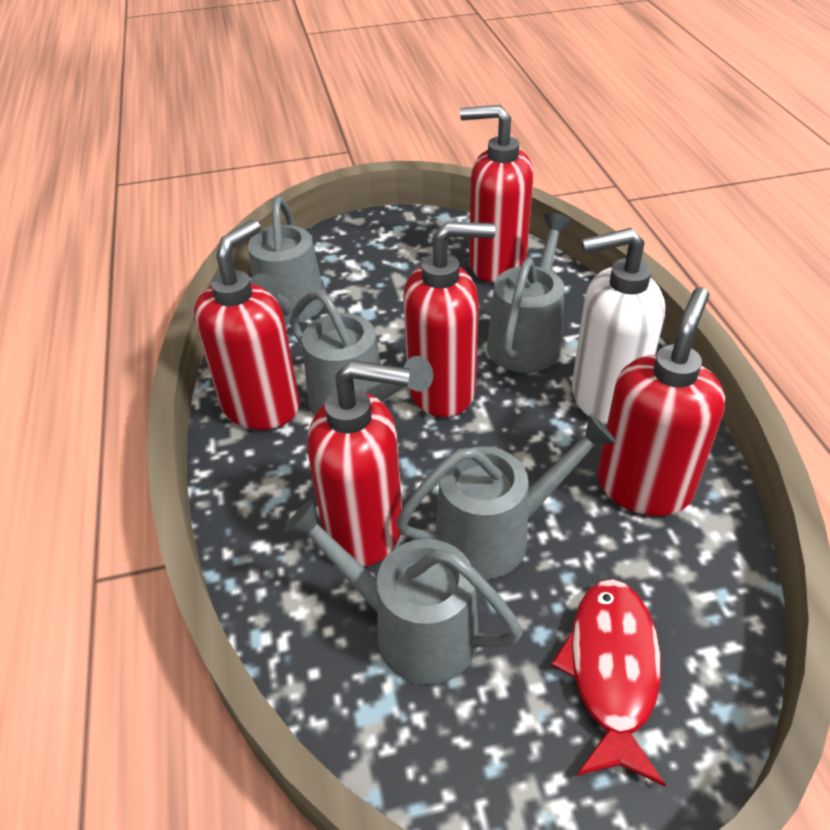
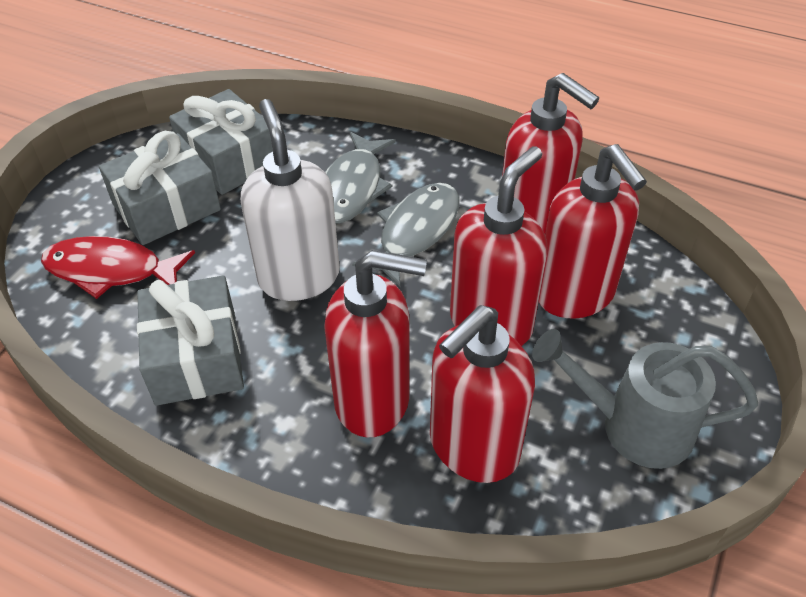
grey fish: 0 -> 2
grey gift: 0 -> 3
grey watering can: 5 -> 1

